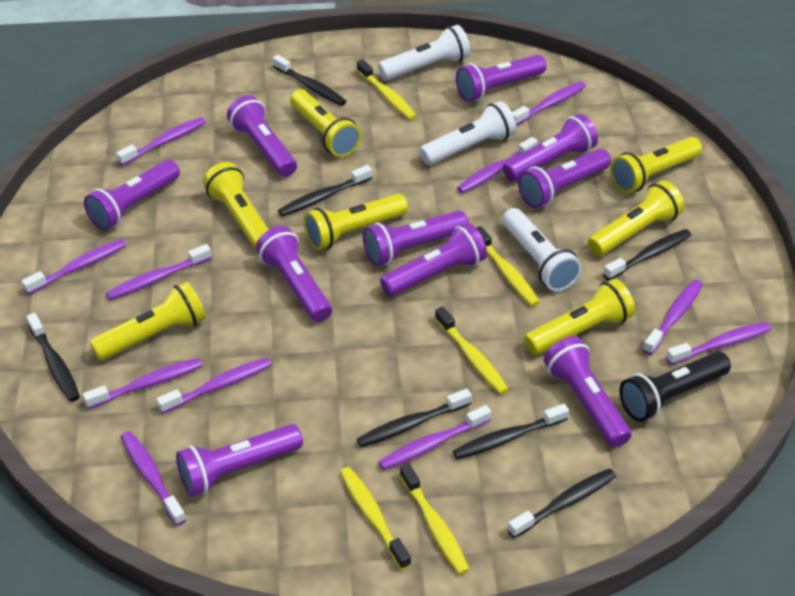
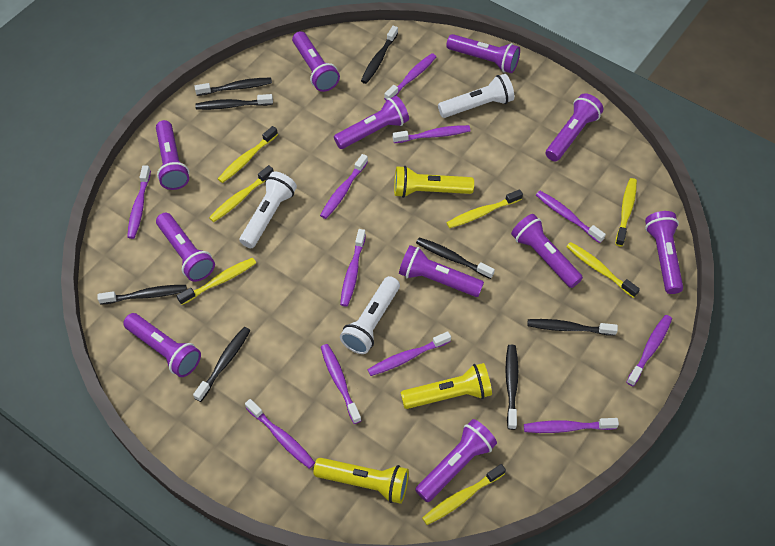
black flashlight: 1 -> 0
black toothbrush: 7 -> 8
purple flashlight: 10 -> 11
yellow flashlight: 7 -> 3
yellow toothbrush: 5 -> 7

